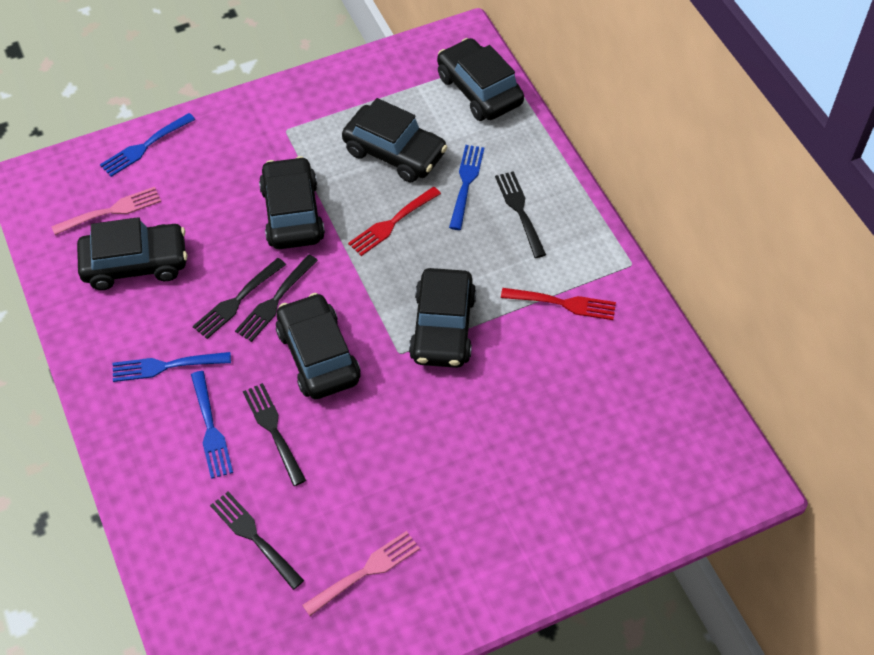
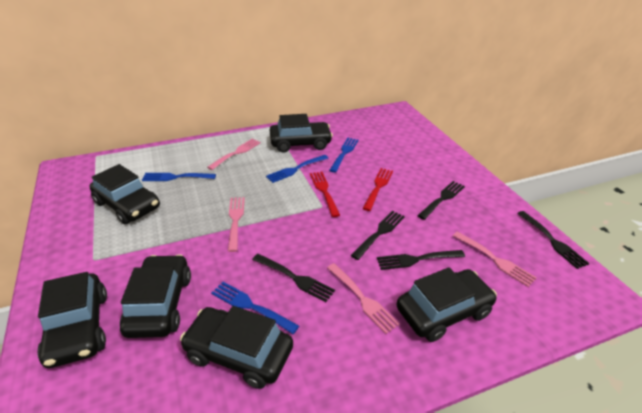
pink fork: 2 -> 4

